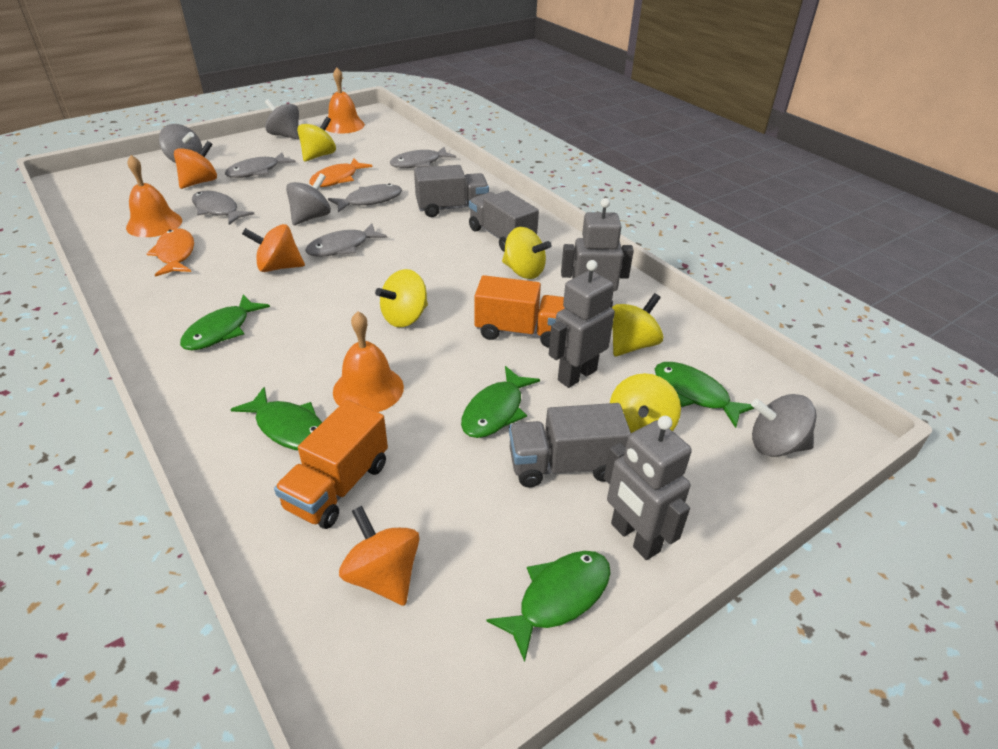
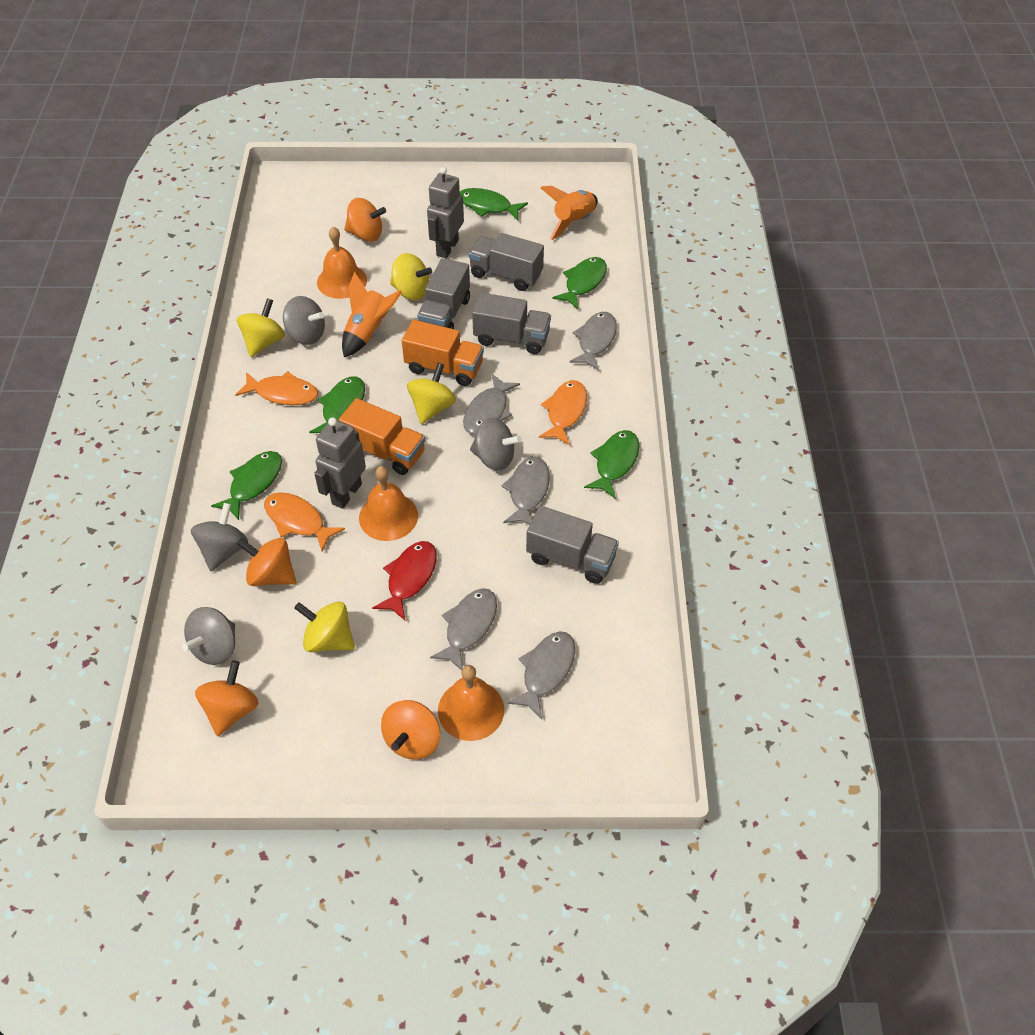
grey robot: 3 -> 2
grey truck: 3 -> 4
orange fish: 2 -> 3
orange rocket: 0 -> 2
orange spinning top: 3 -> 4
red fish: 0 -> 1
yellow spinning top: 5 -> 4

